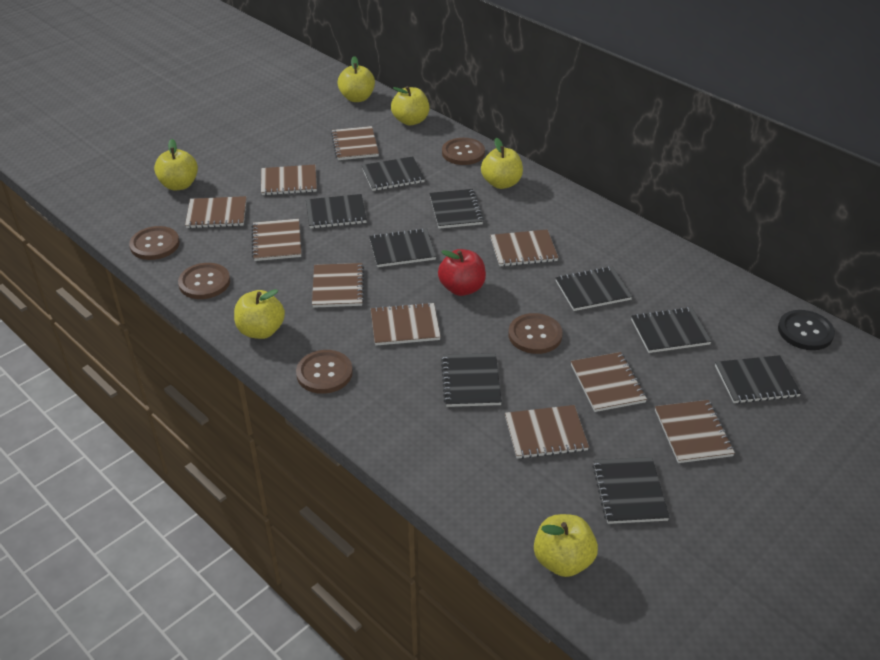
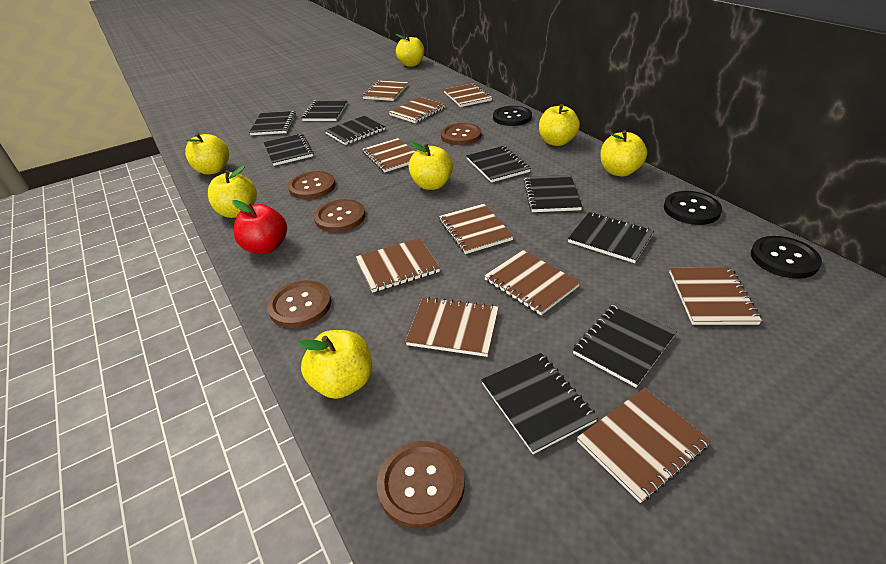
black button: 1 -> 3
yellow apple: 6 -> 7

